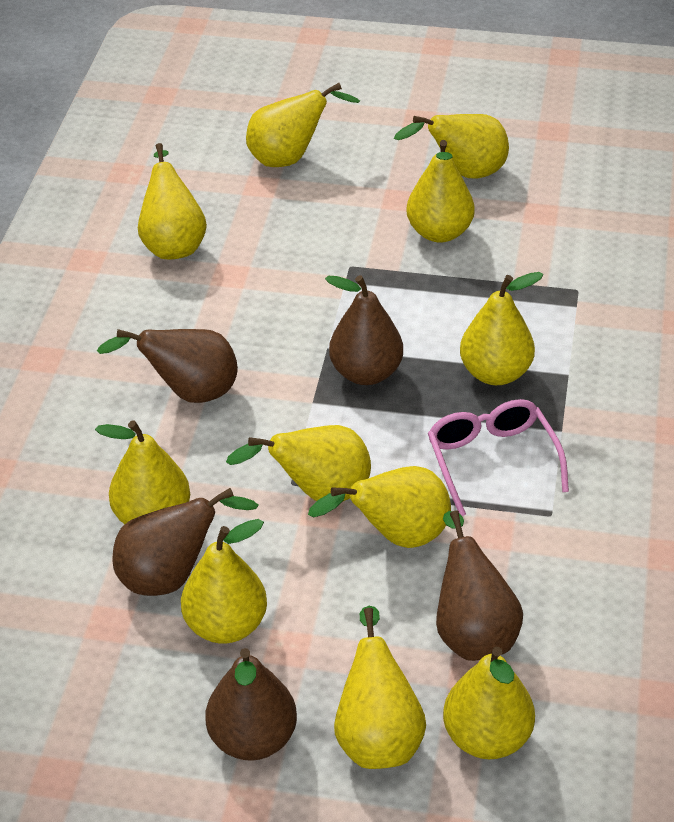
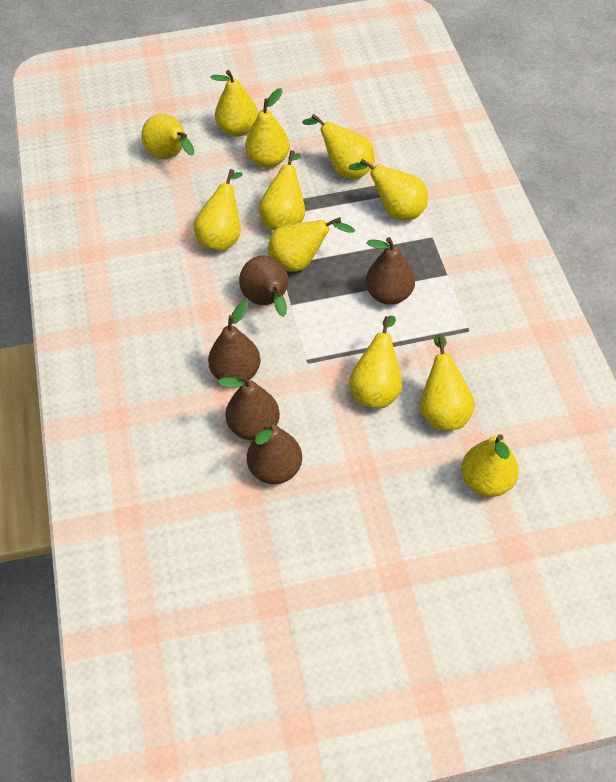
pink glasses: 1 -> 0

